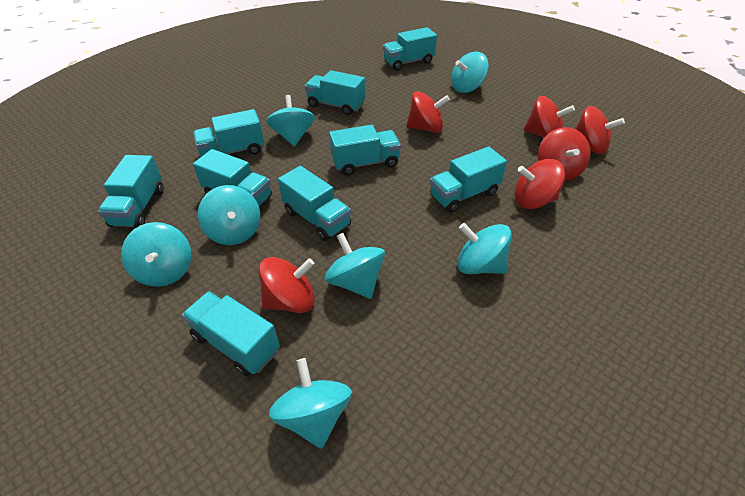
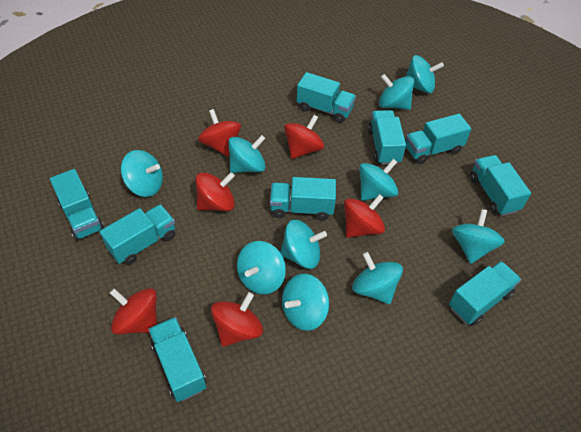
turquoise spinning top: 7 -> 10

